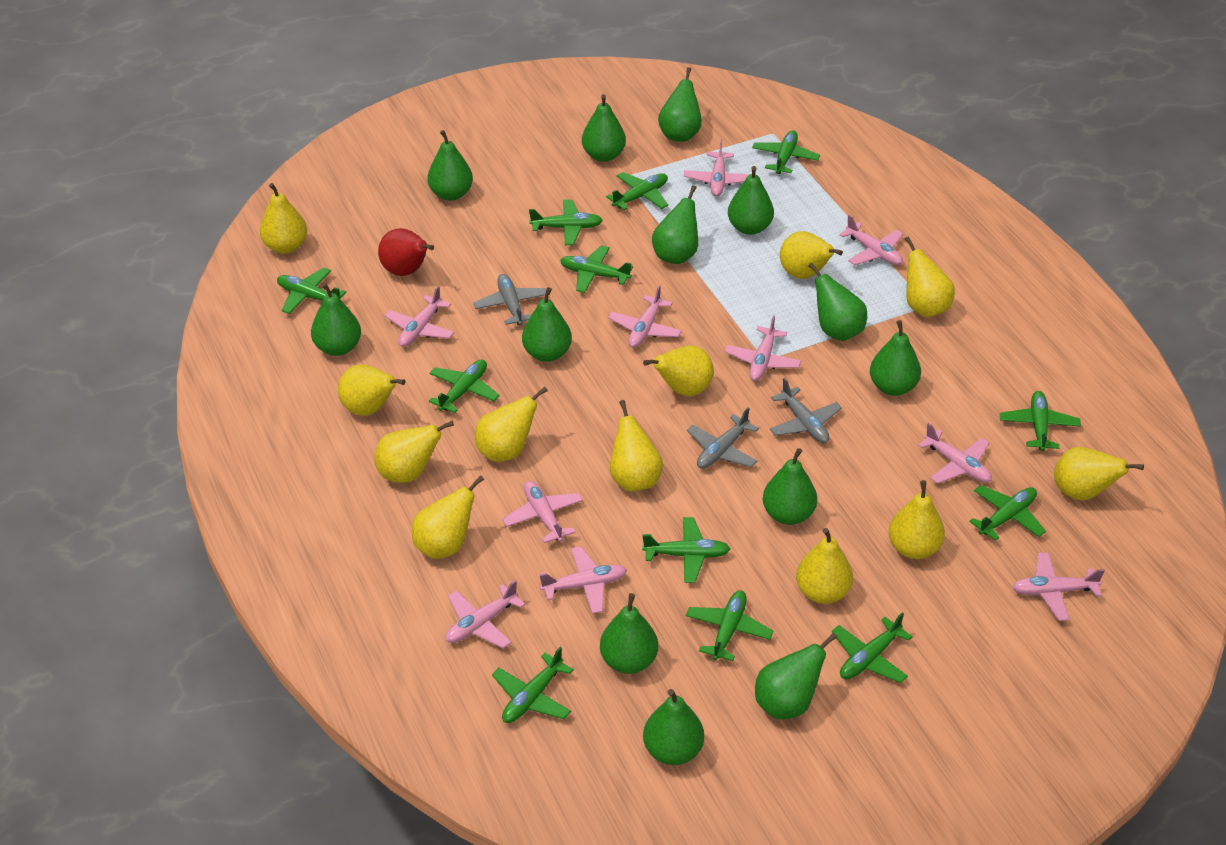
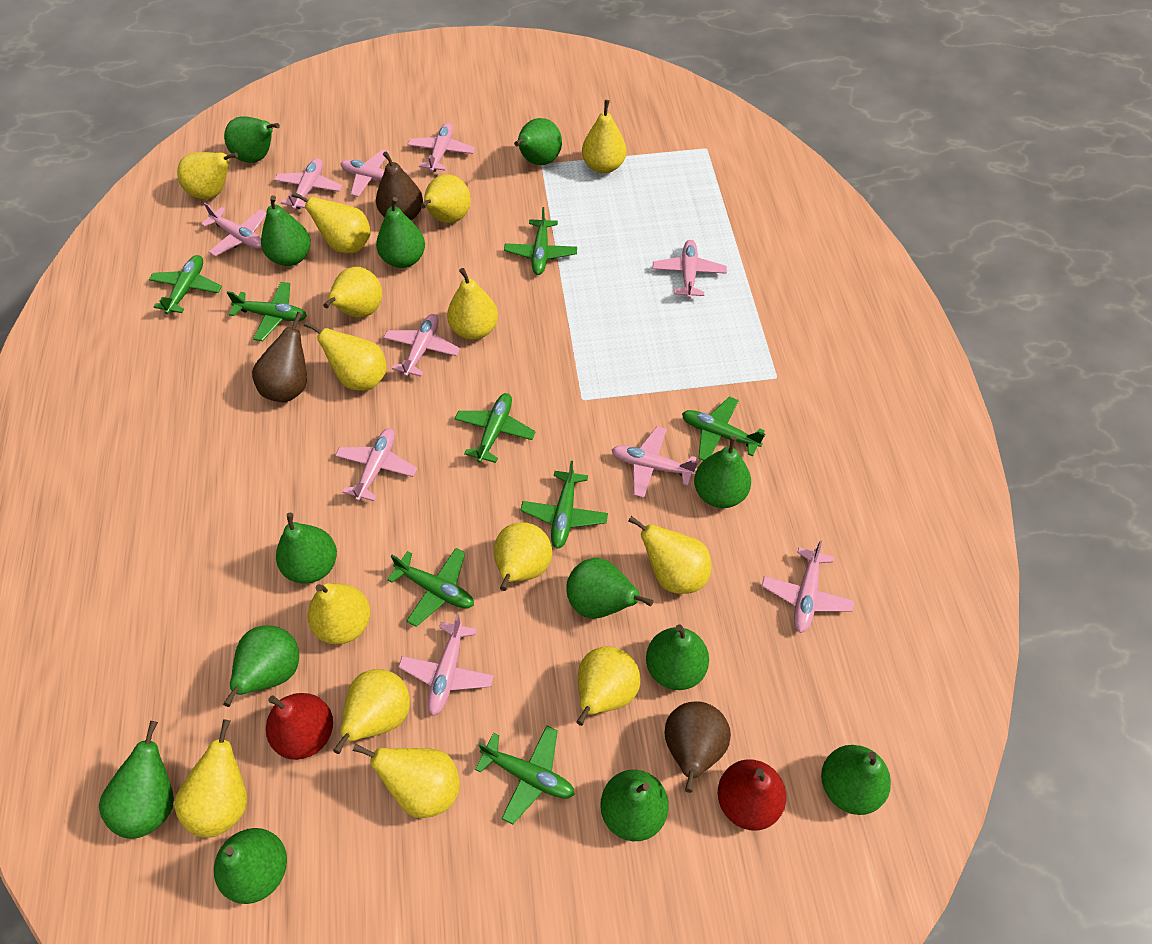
brown pear: 0 -> 3
green plane: 12 -> 8
grey plane: 3 -> 0
red pear: 1 -> 2
yellow pear: 12 -> 14

